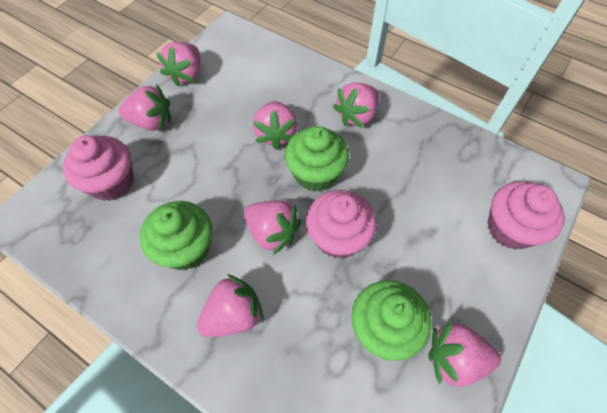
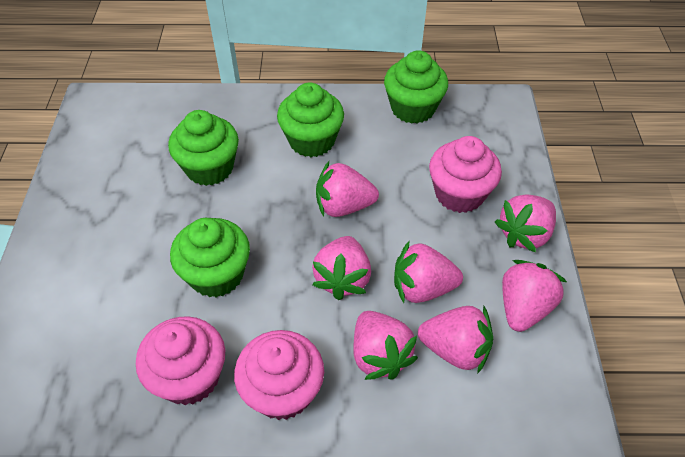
green cupcake: 3 -> 4

